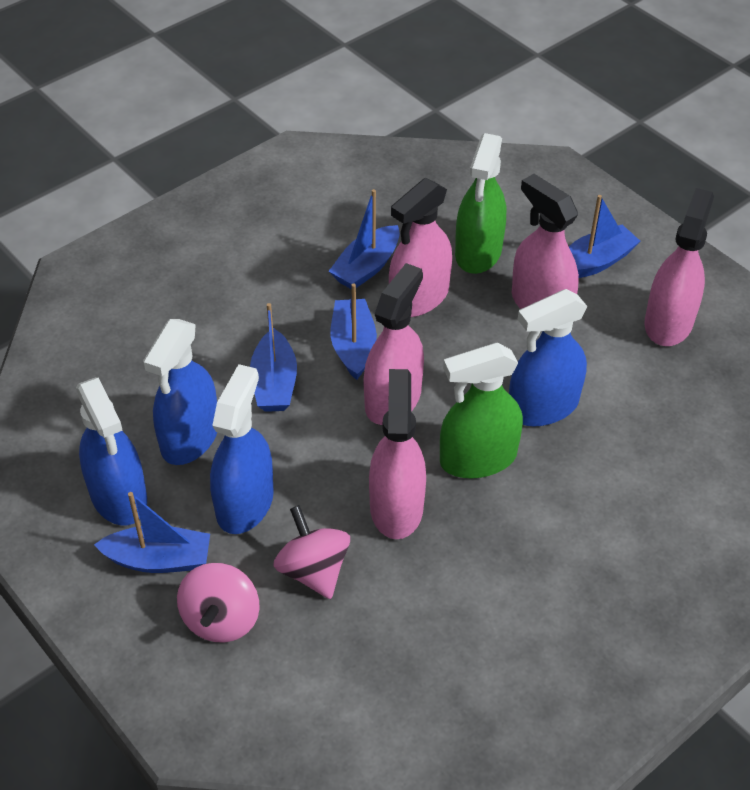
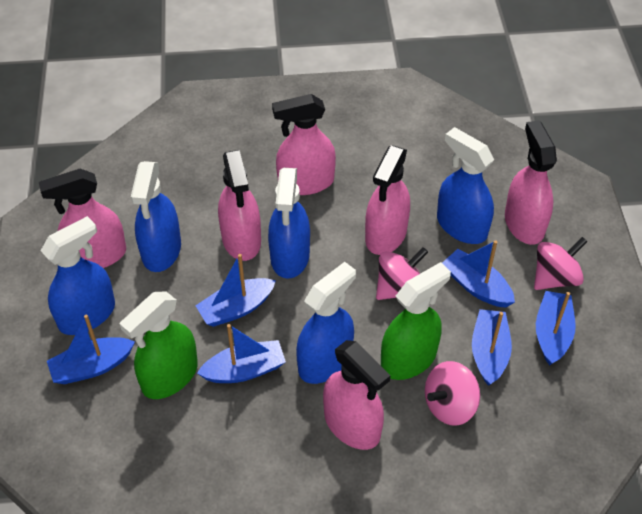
blue boat: 5 -> 6
blue spray bottle: 4 -> 5
pink spinning top: 2 -> 3
pink spray bottle: 5 -> 6

